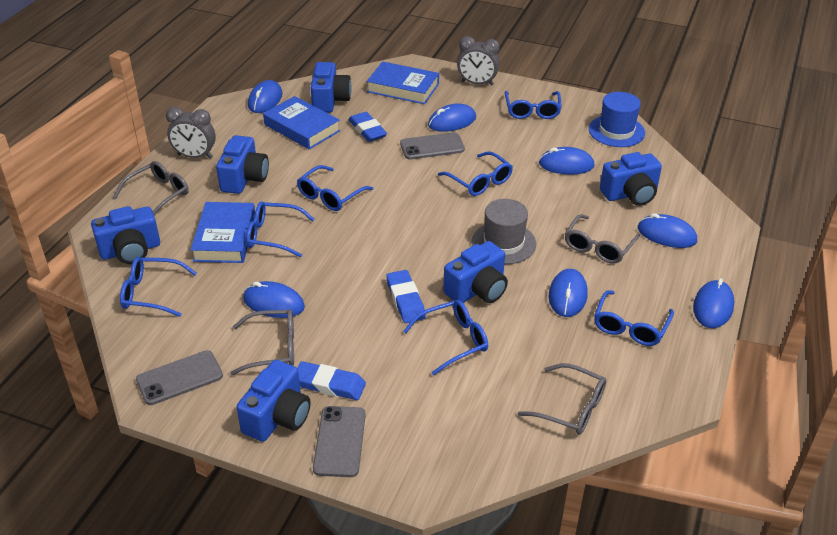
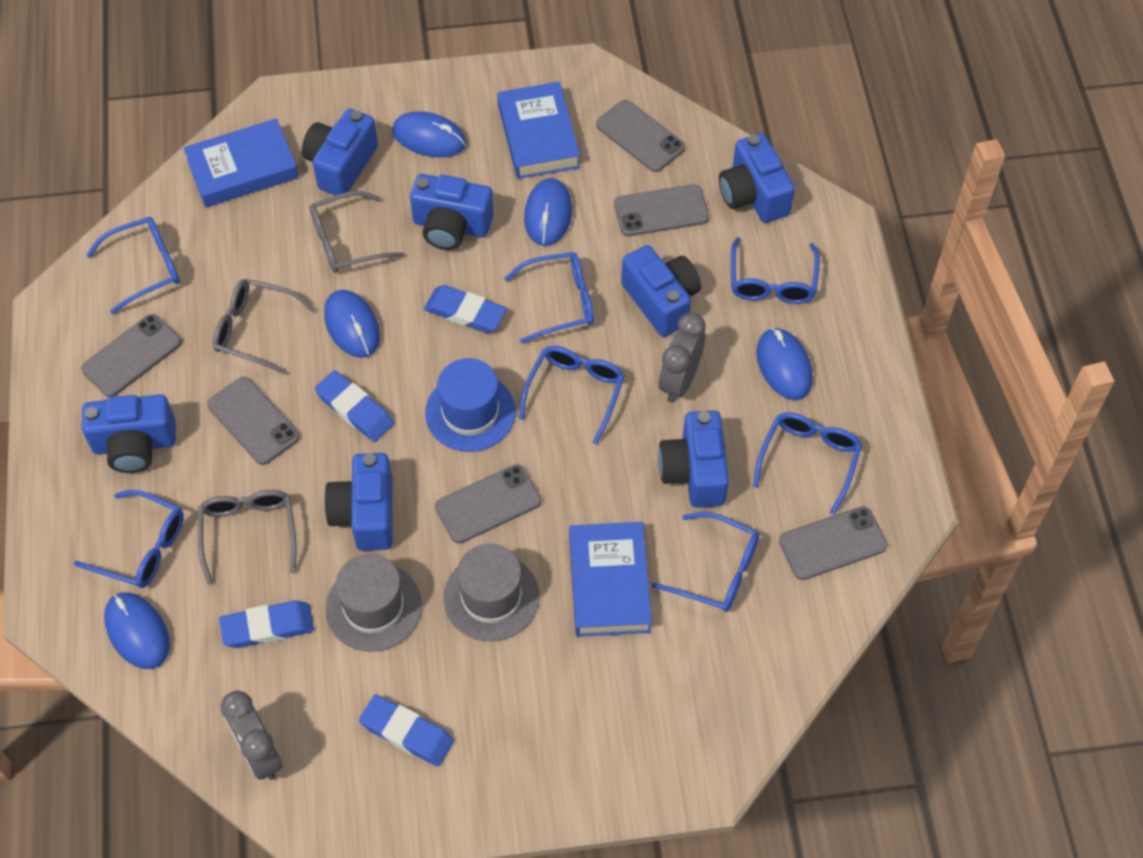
blue camera: 6 -> 7
blue eraser: 3 -> 4
blue mouse: 7 -> 5
grey glasses: 4 -> 3
grey hat: 1 -> 2
grey phone: 3 -> 6

